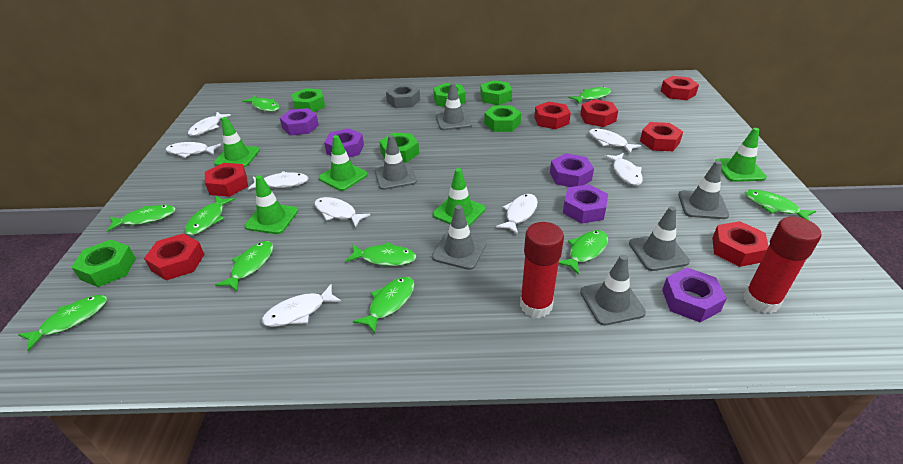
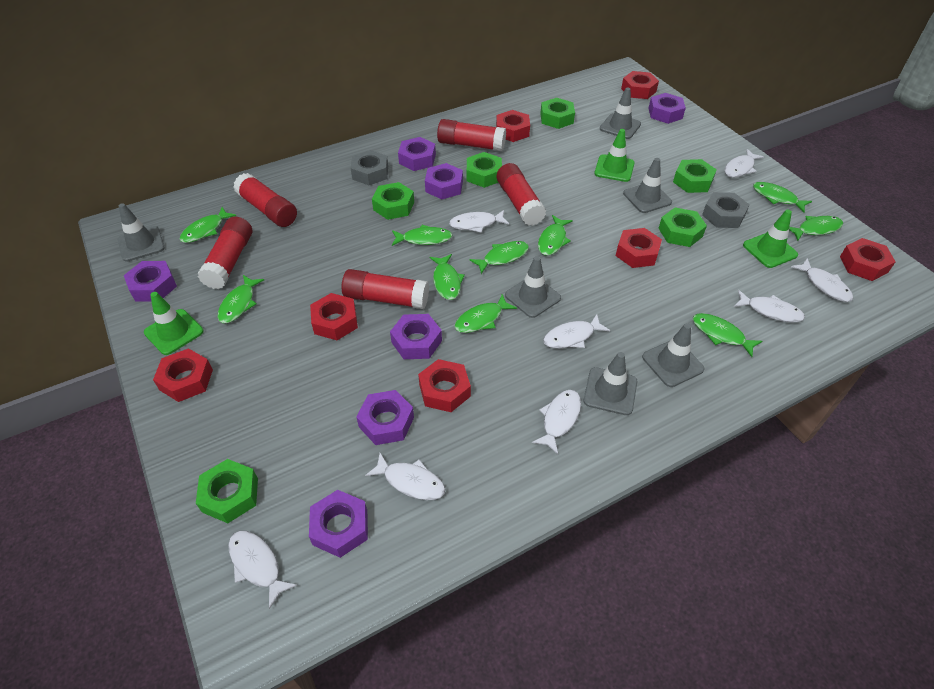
green traffic cone: 5 -> 3
grey nut: 1 -> 2
purple nut: 5 -> 7
red glue stick: 2 -> 5

